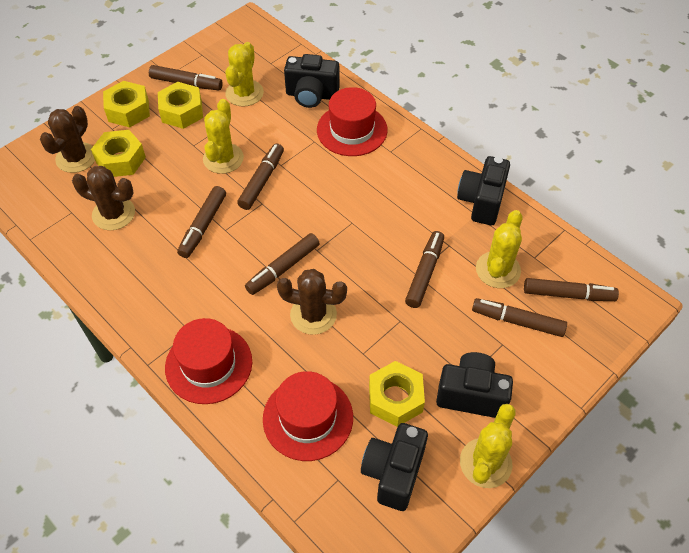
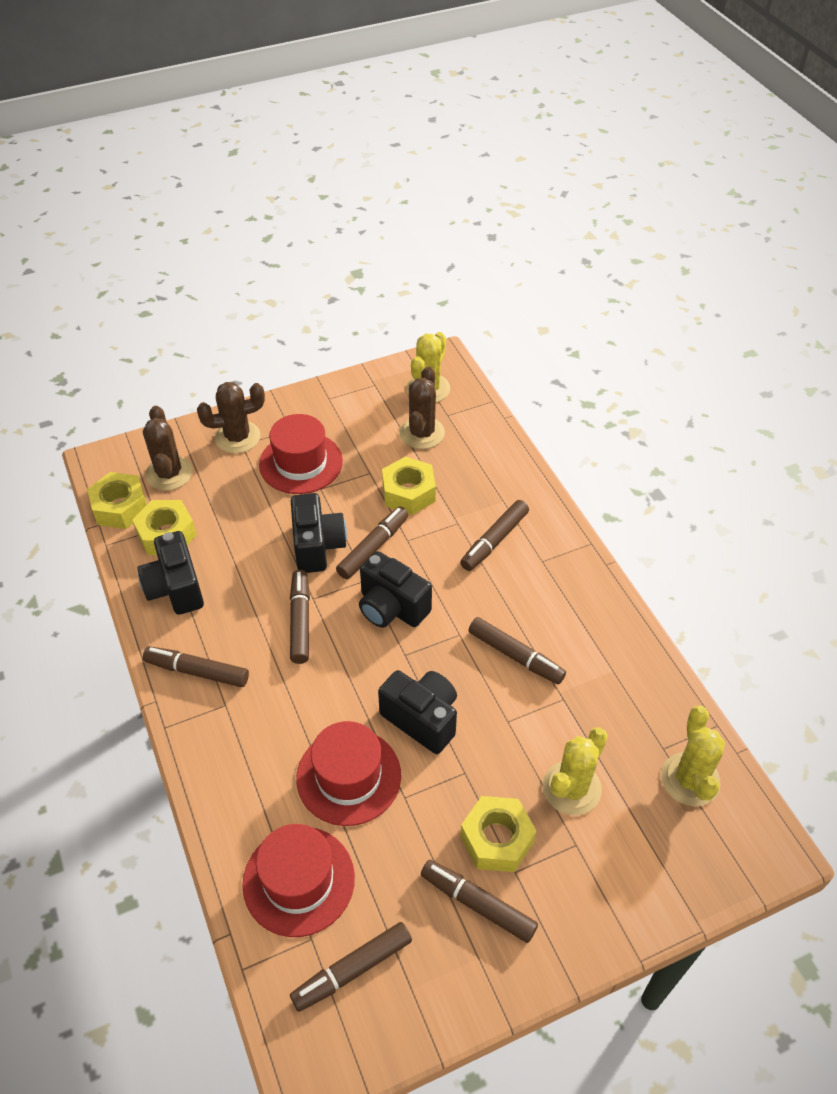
yellow cactus: 4 -> 3

